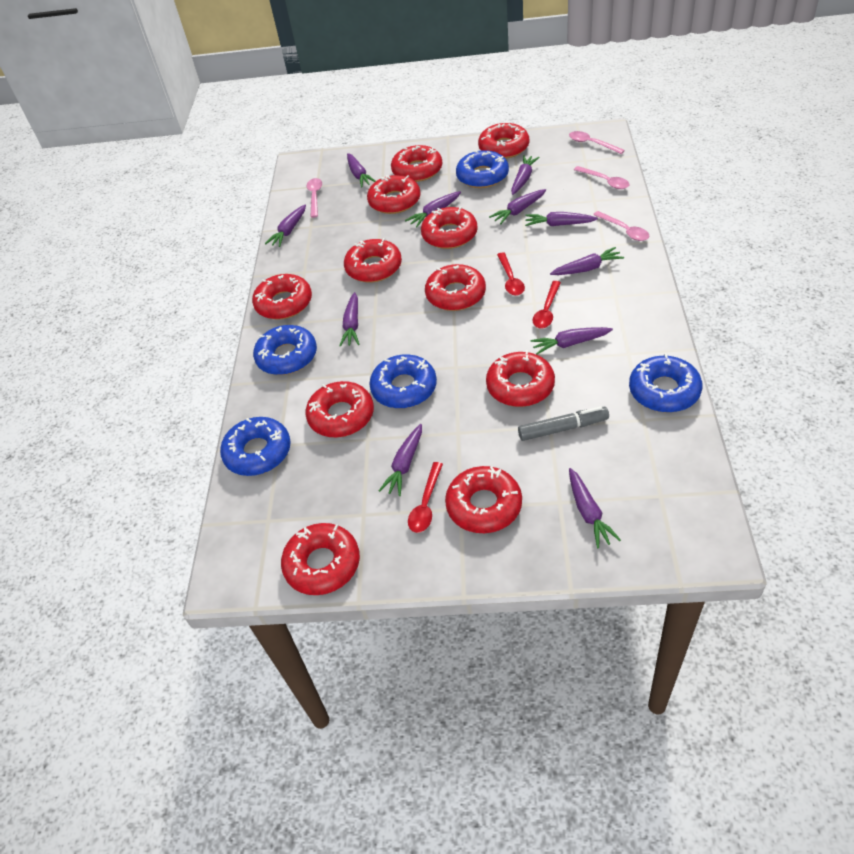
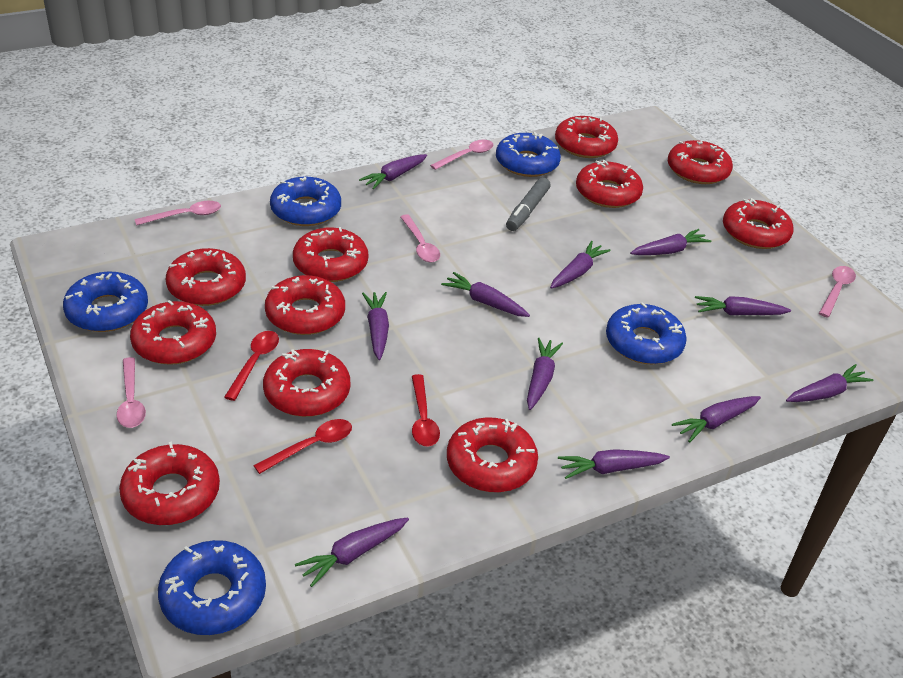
pink spoon: 4 -> 5

